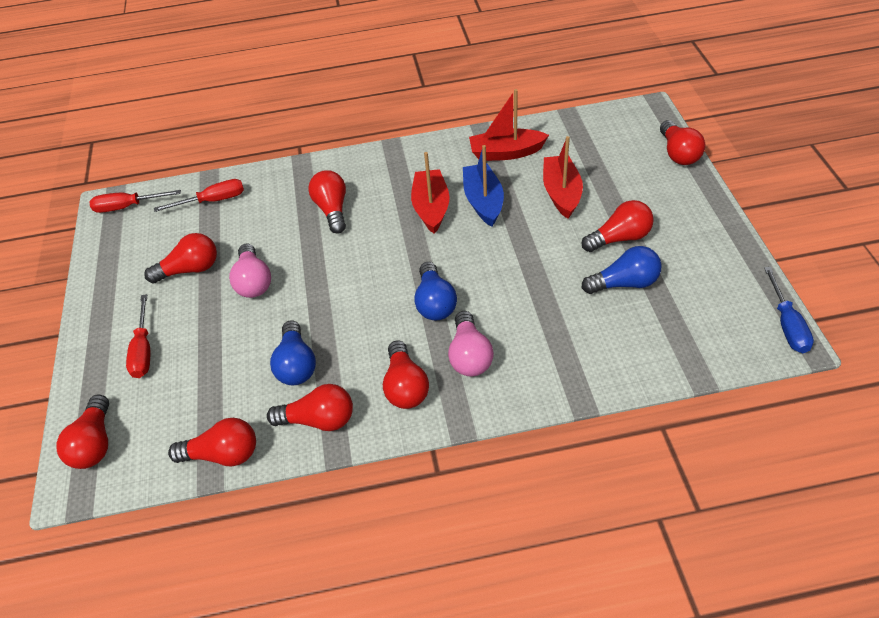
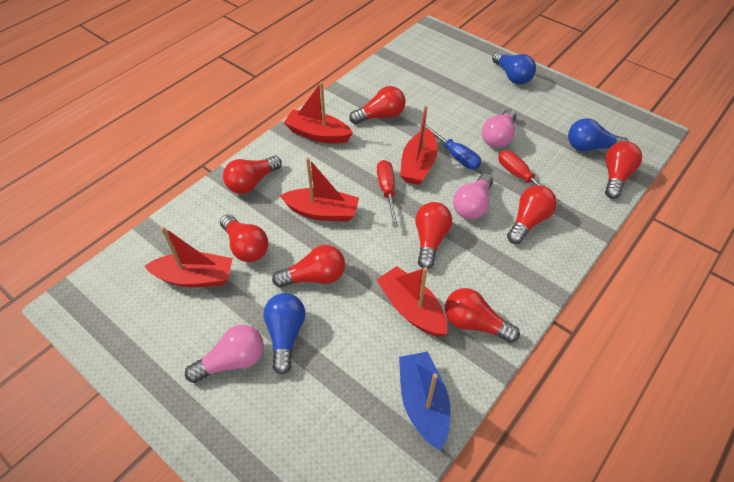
pink light bulb: 2 -> 3
red boat: 3 -> 5
red screwdriver: 3 -> 2

